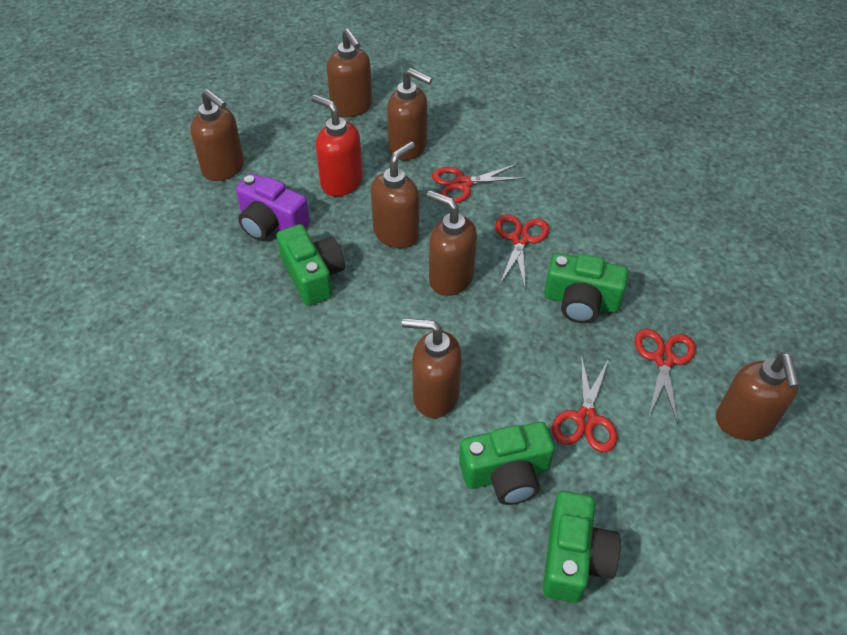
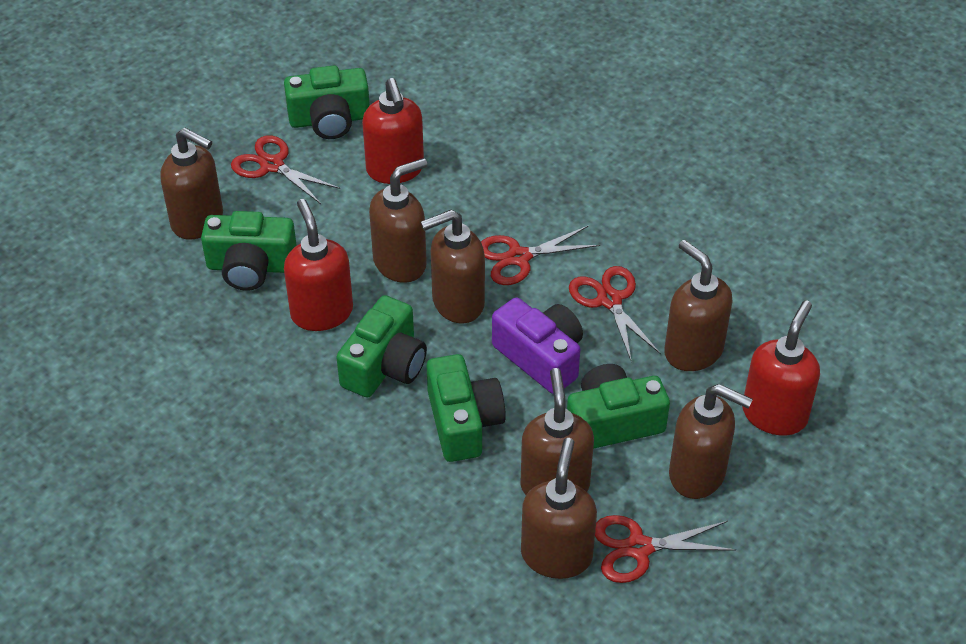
green camera: 4 -> 5
red soap dispenser: 1 -> 3

